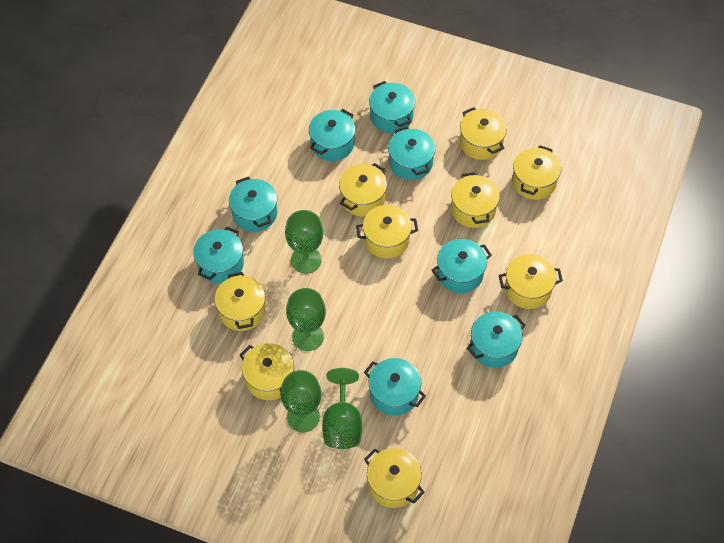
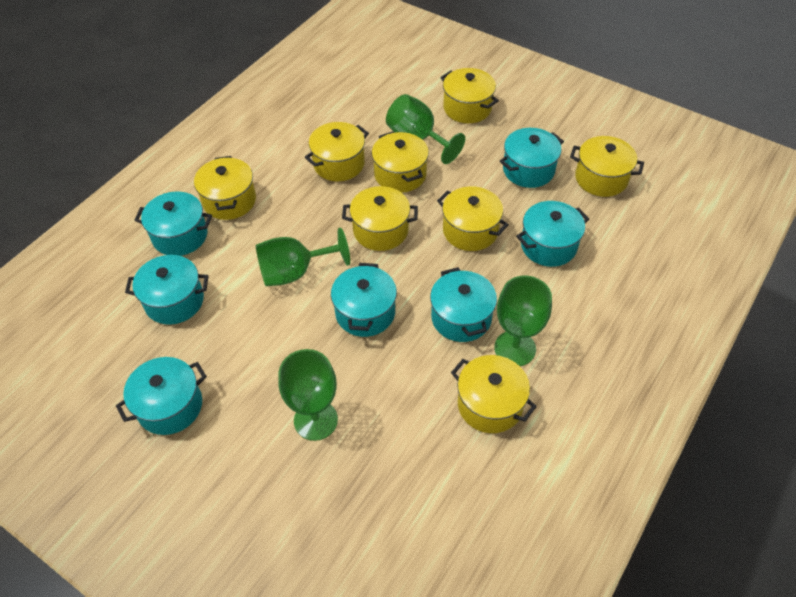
turquoise pot: 8 -> 7
yellow pot: 9 -> 8

